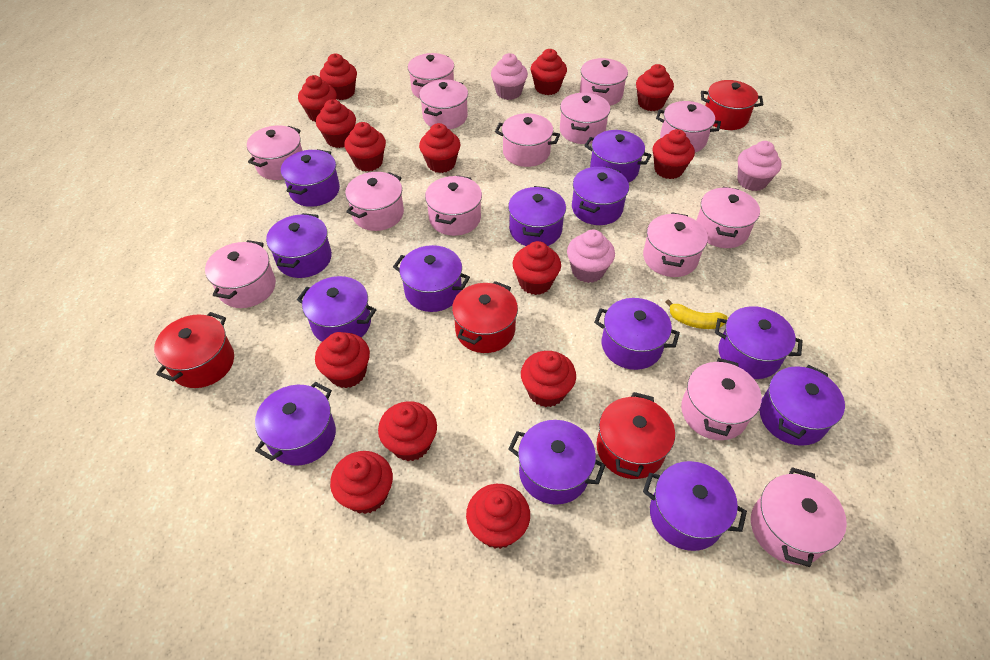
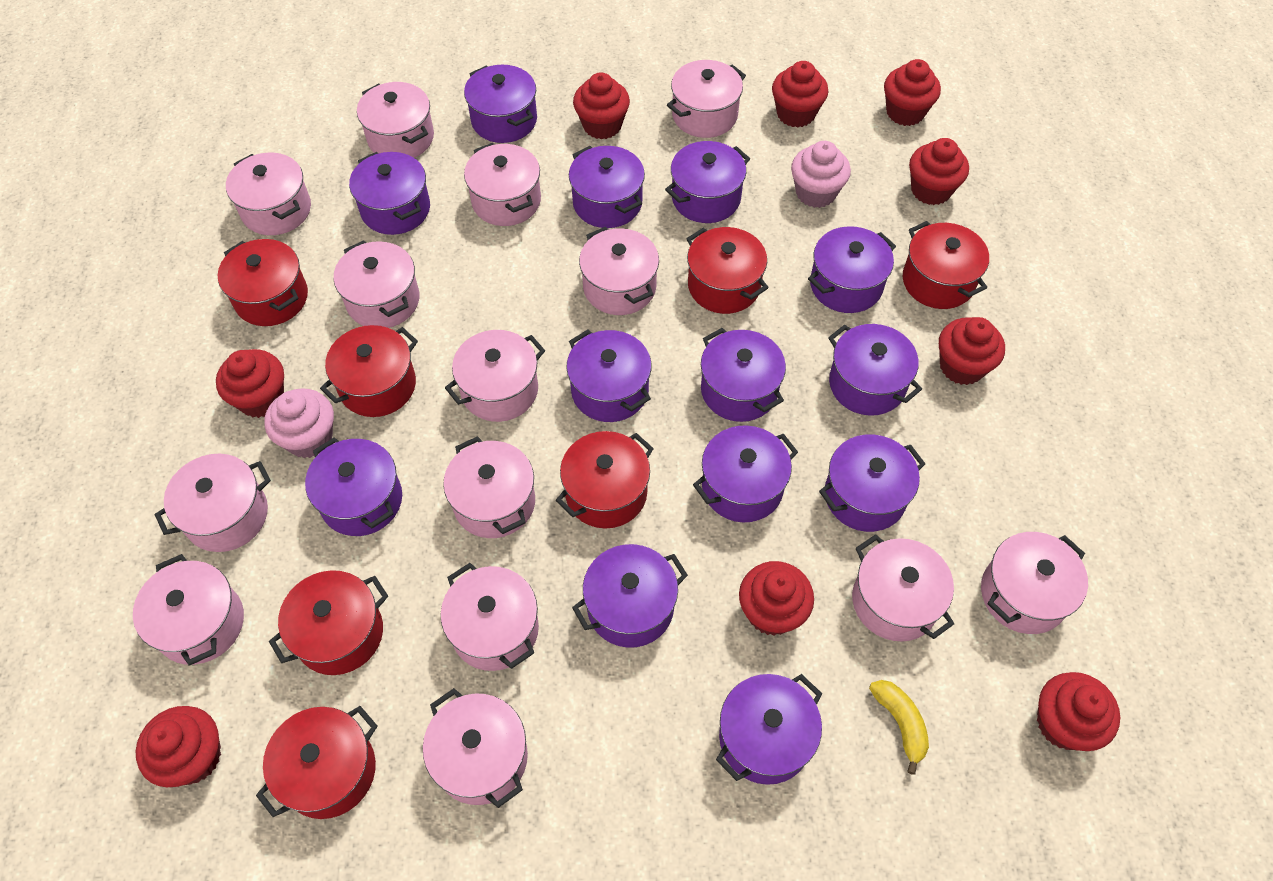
pink cupcake: 3 -> 2
red cupcake: 14 -> 9
red pot: 4 -> 7

